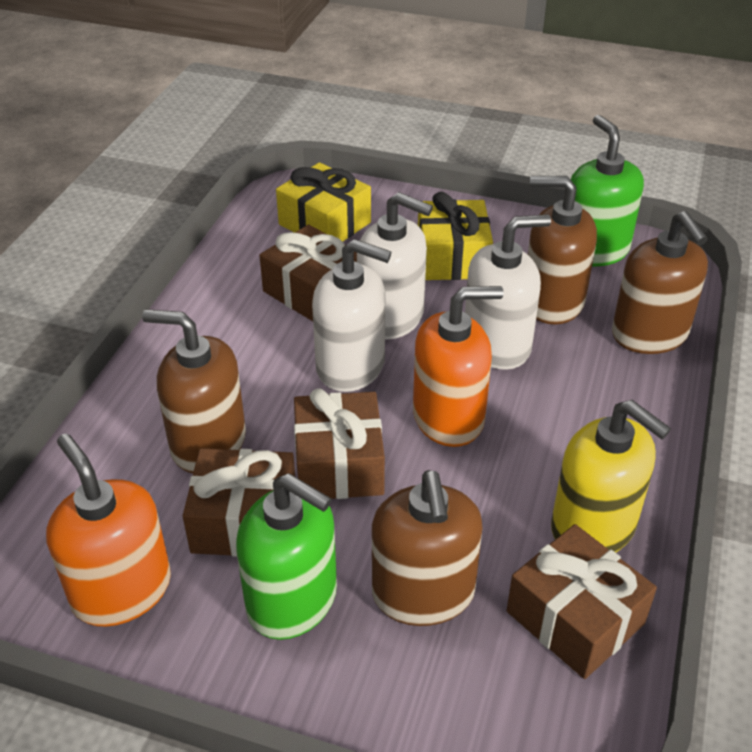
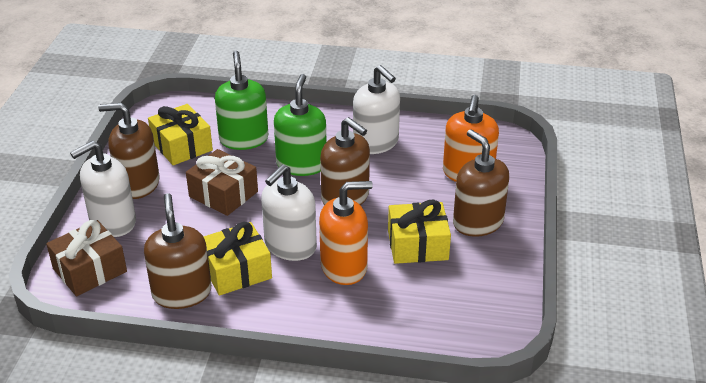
brown gift: 4 -> 2
yellow gift: 2 -> 3
yellow soap dispenser: 1 -> 0

